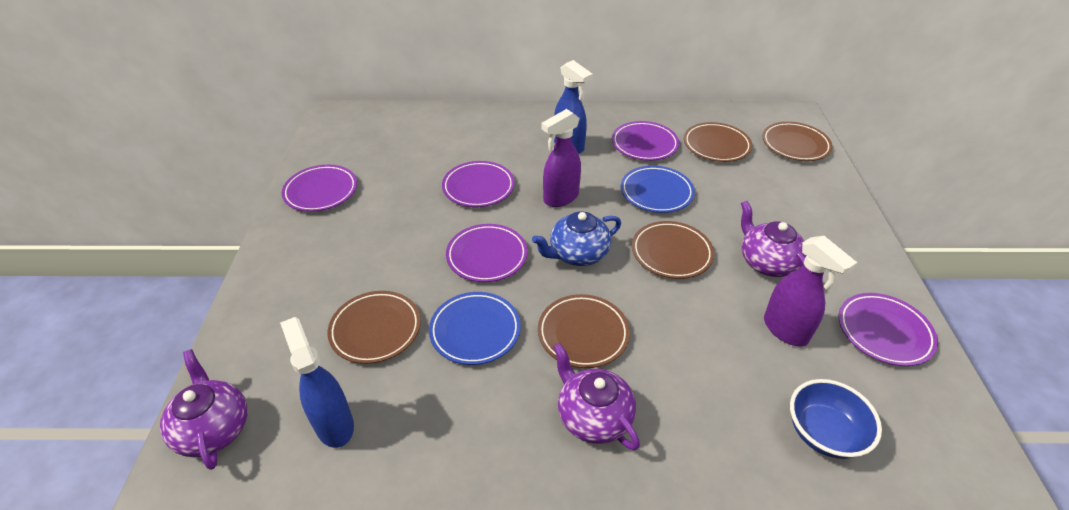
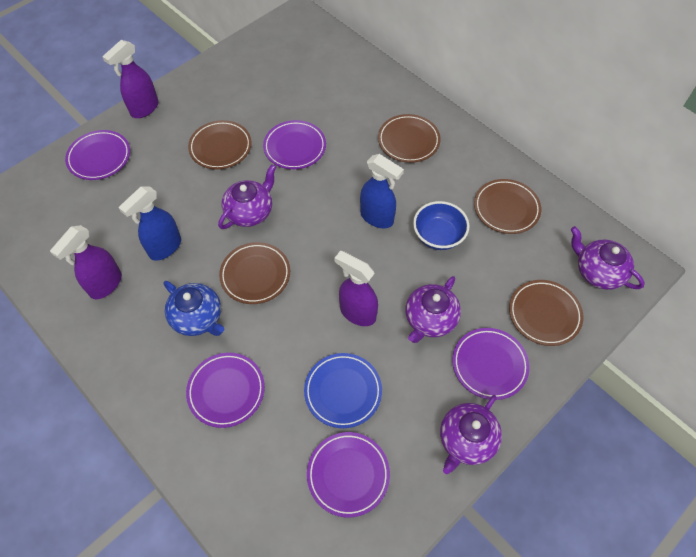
blue plate: 2 -> 1
purple spray bottle: 2 -> 3
purple teapot: 3 -> 4

